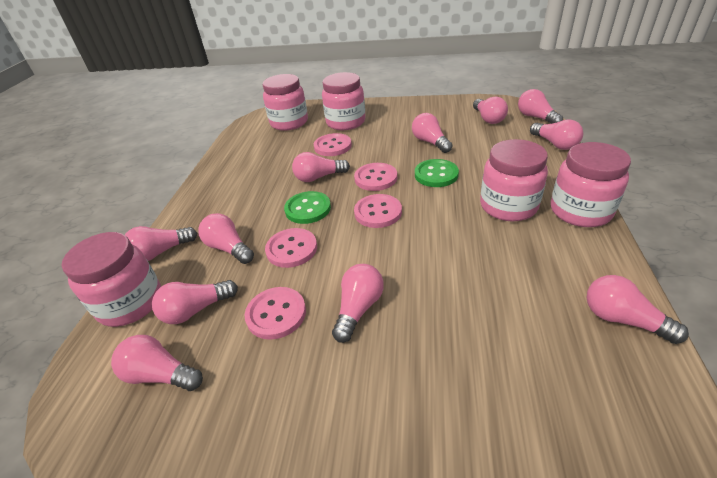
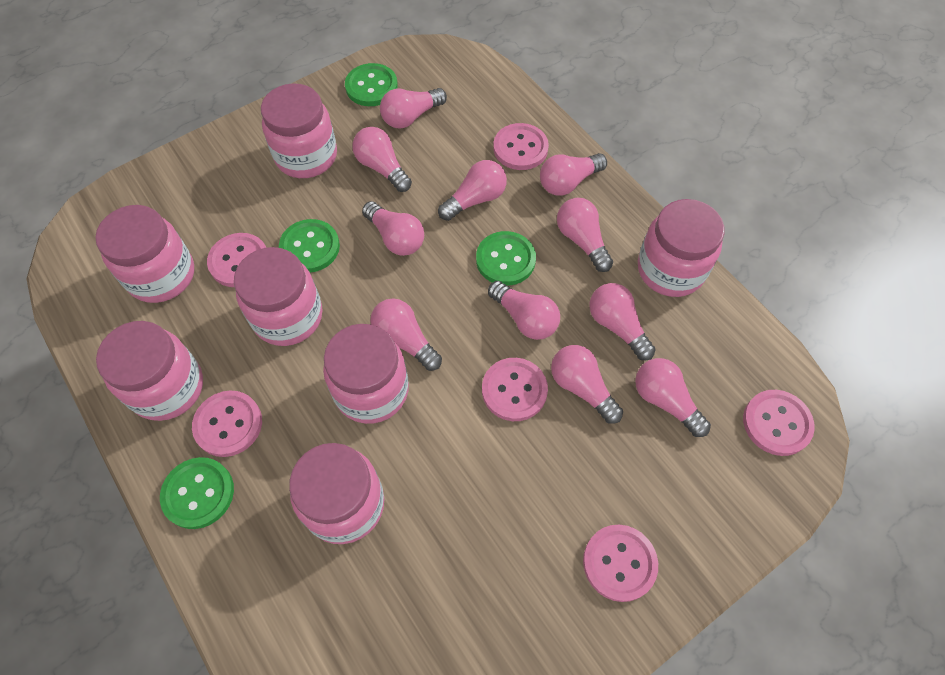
green button: 2 -> 4
pink button: 5 -> 6
pink jar: 5 -> 7

